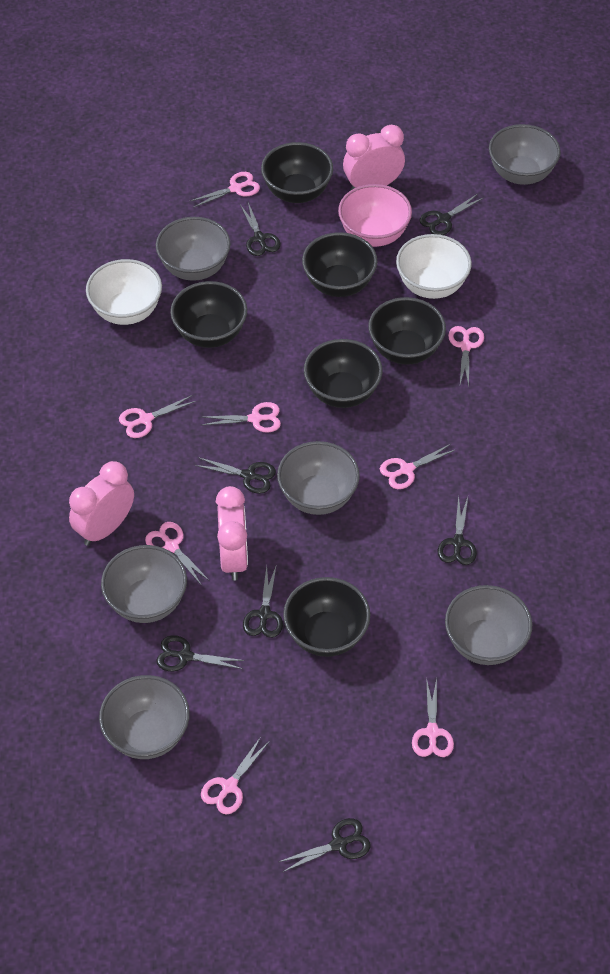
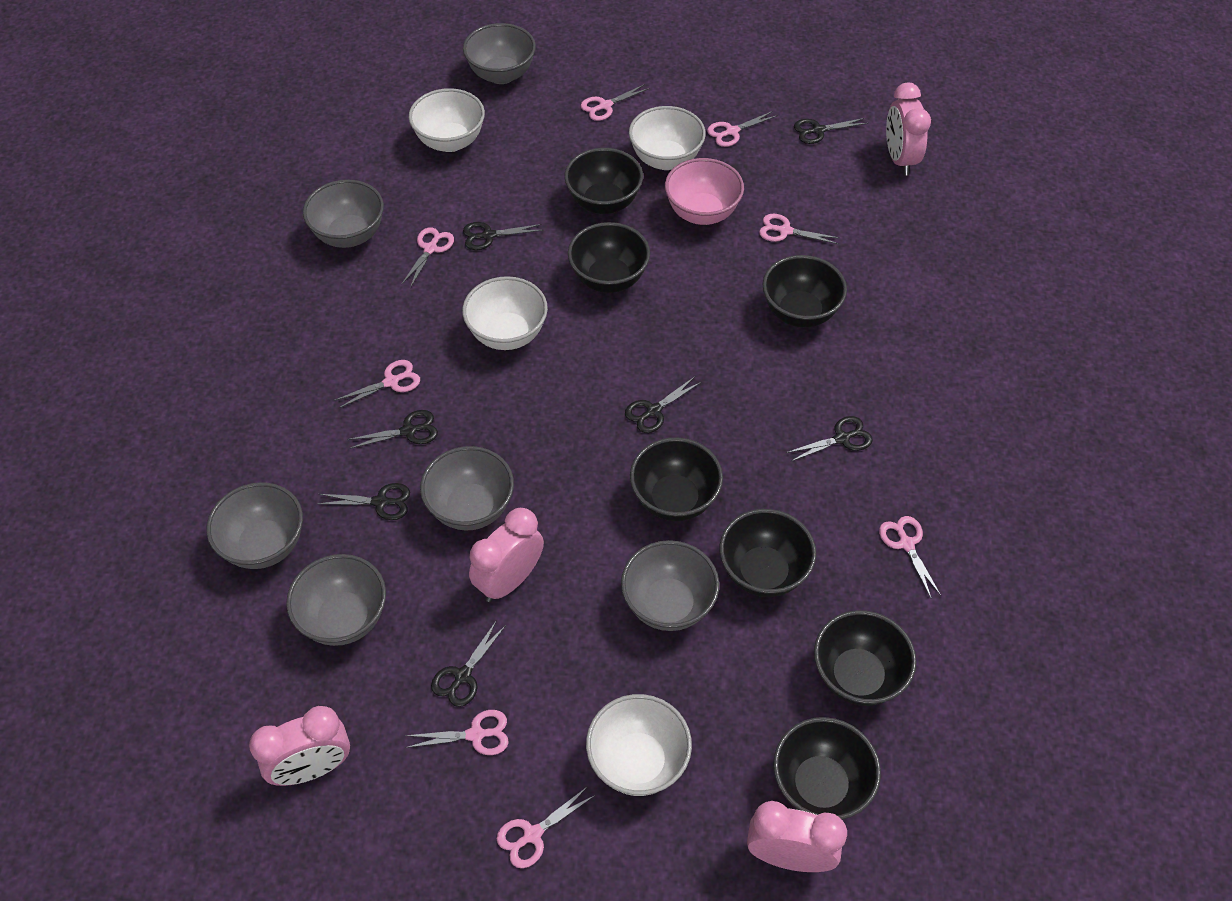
black bowl: 6 -> 7
pink clock: 3 -> 4
white bowl: 2 -> 4

